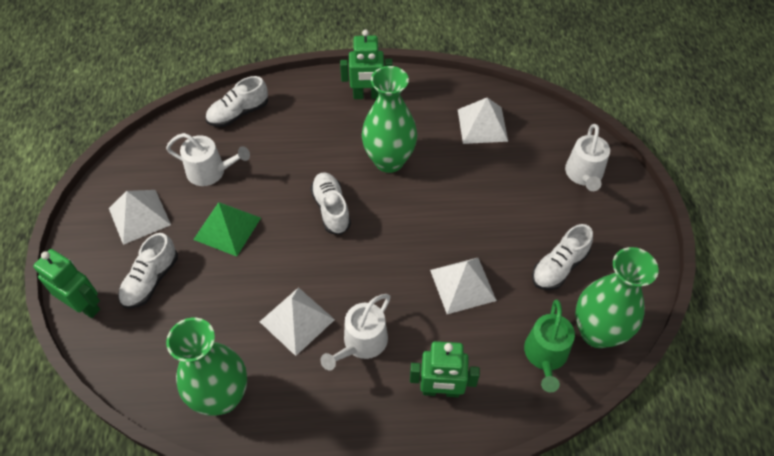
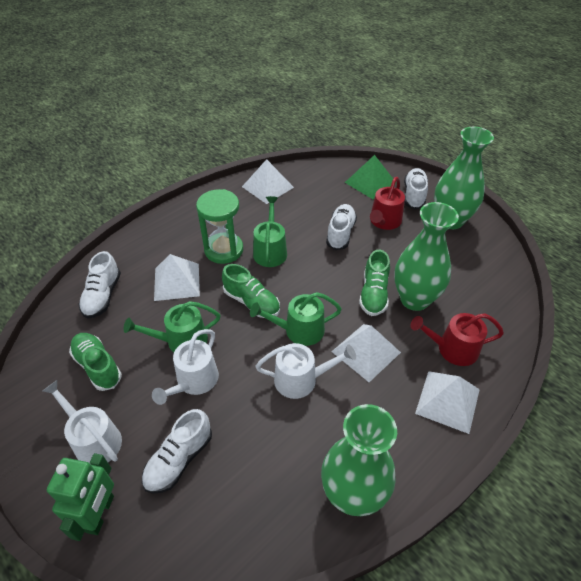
green hourglass: 0 -> 1
green robot: 3 -> 1
green shoe: 0 -> 3
green watering can: 1 -> 3
red watering can: 0 -> 2

